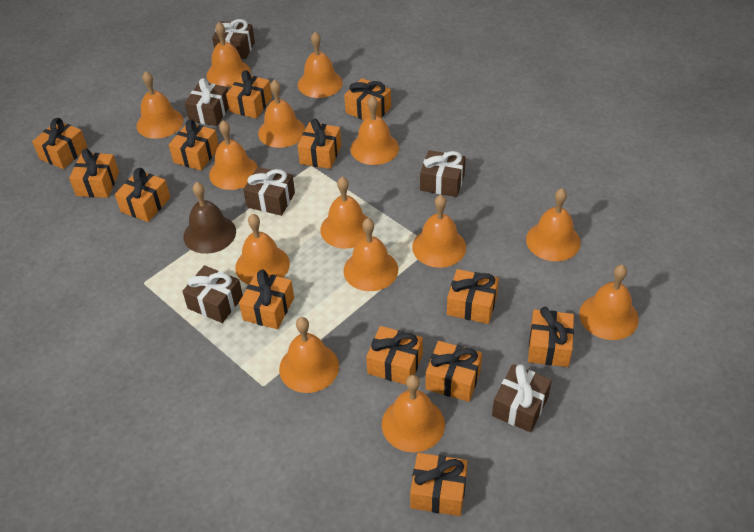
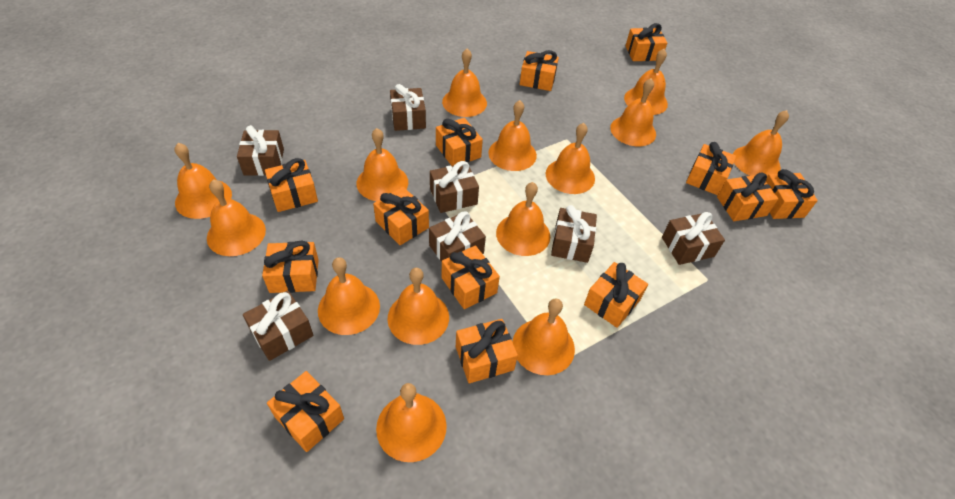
brown bell: 1 -> 0
brown gift: 6 -> 7

